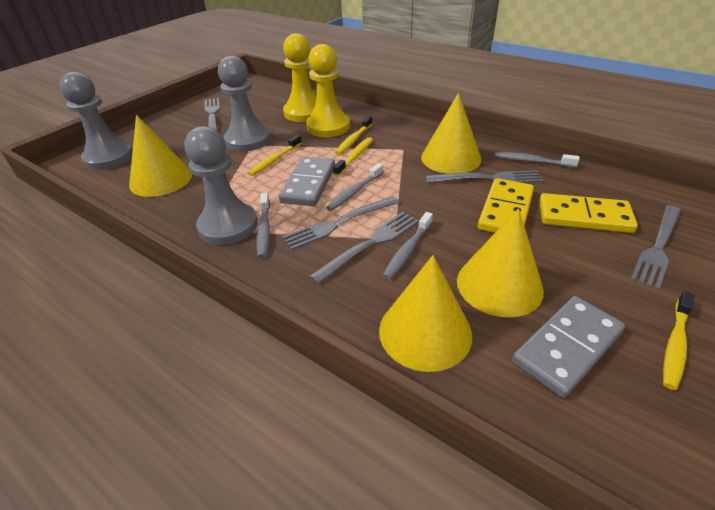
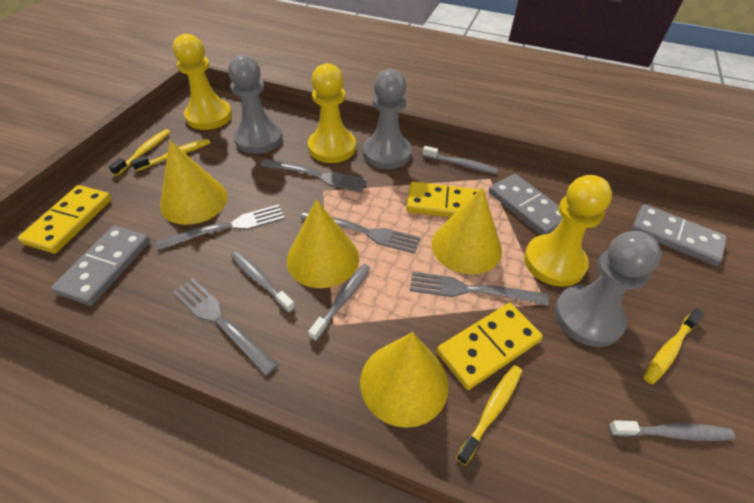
grey domino: 2 -> 3
yellow domino: 2 -> 3
yellow pawn: 2 -> 3

